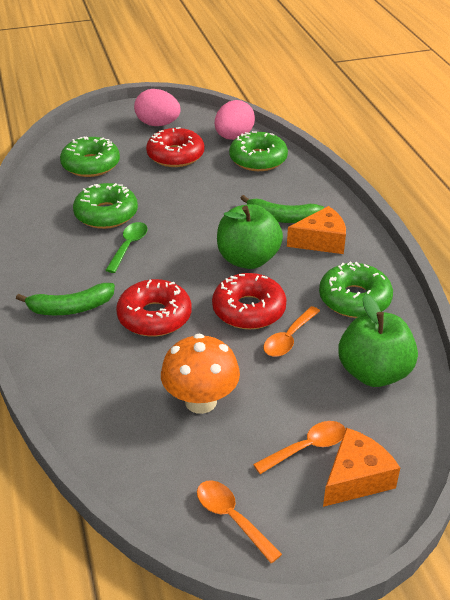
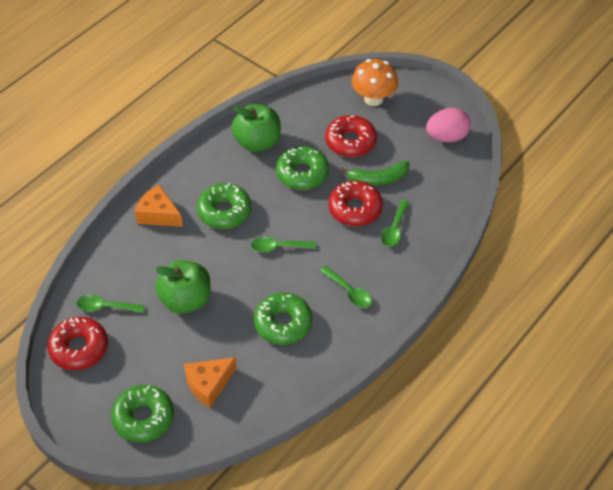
green banana: 2 -> 1
green spoon: 1 -> 4
orange spoon: 3 -> 0
pink egg: 2 -> 1

